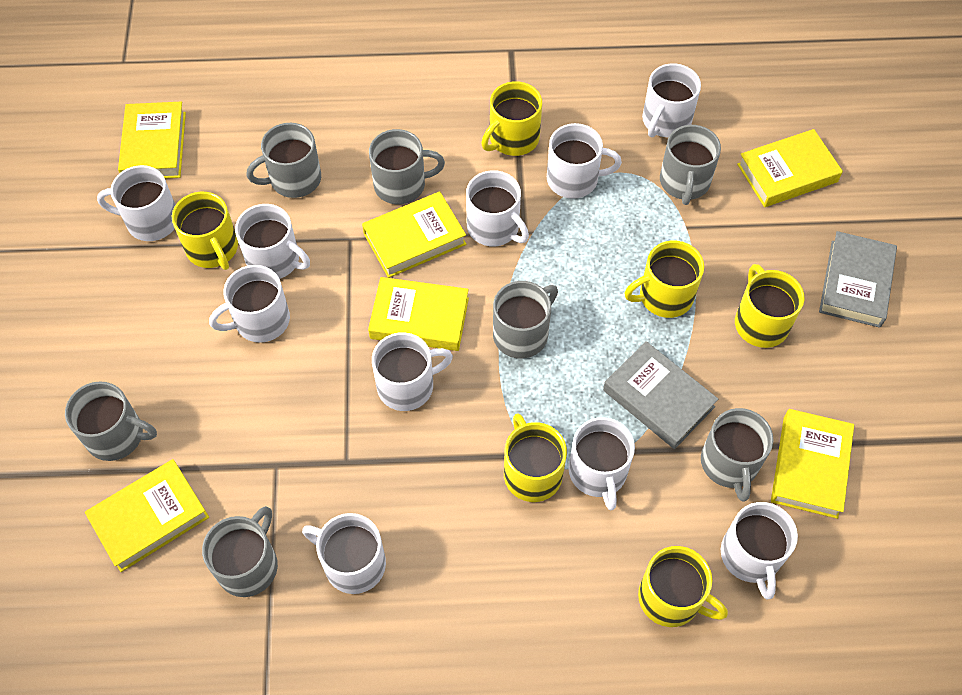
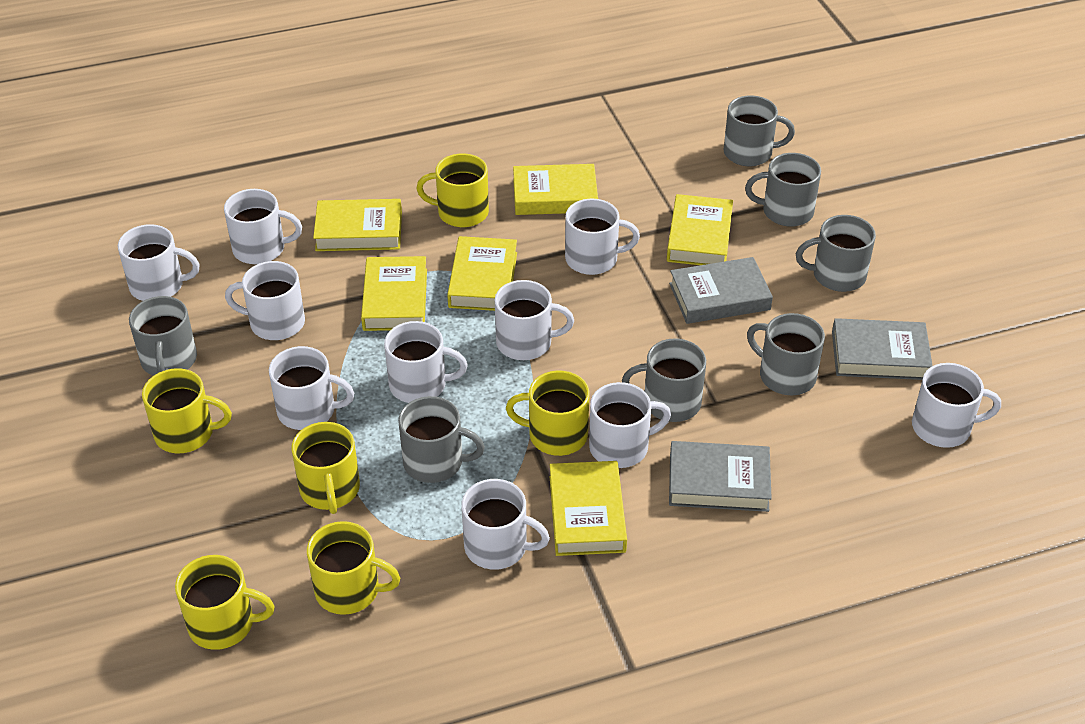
grey book: 2 -> 3

